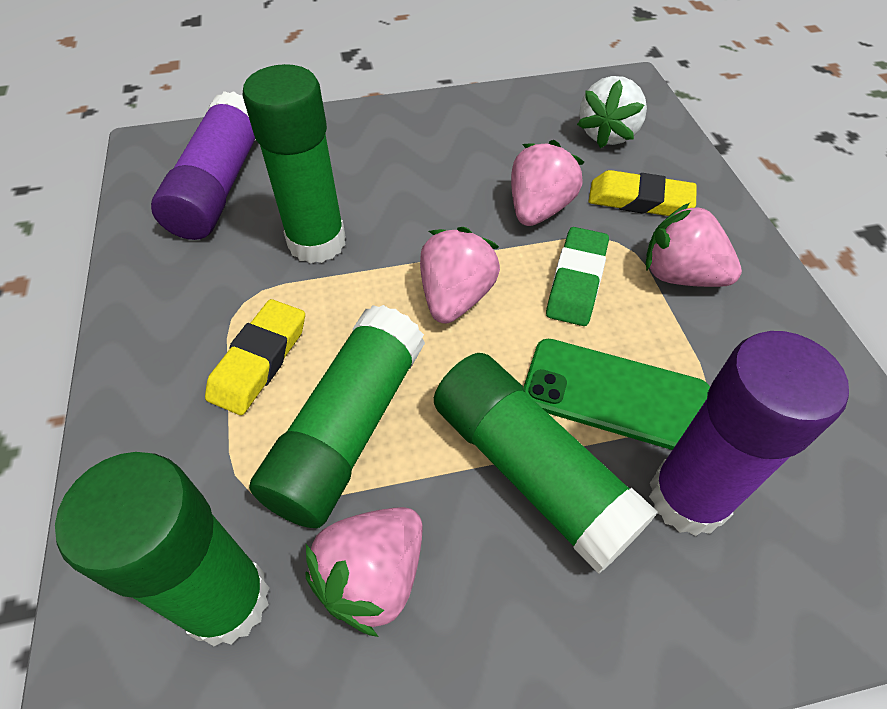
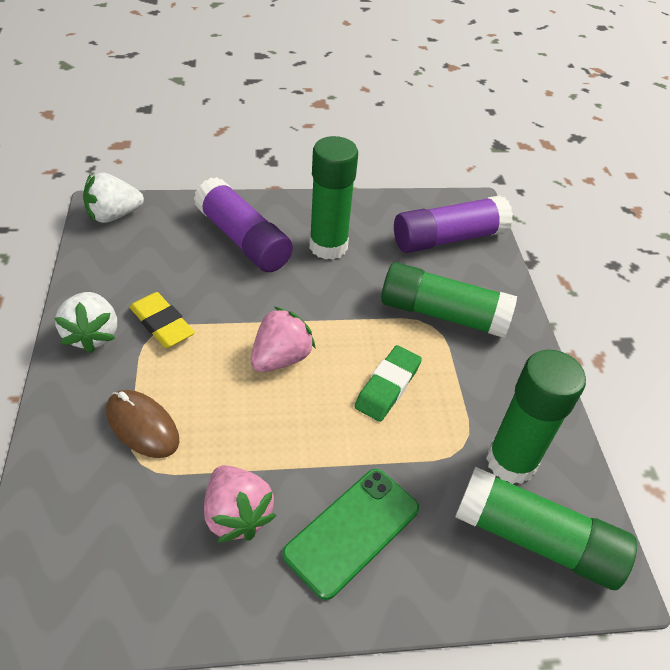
brown mouse: 0 -> 1
pink strawberry: 4 -> 2
white strawberry: 1 -> 2
yellow eraser: 2 -> 1

